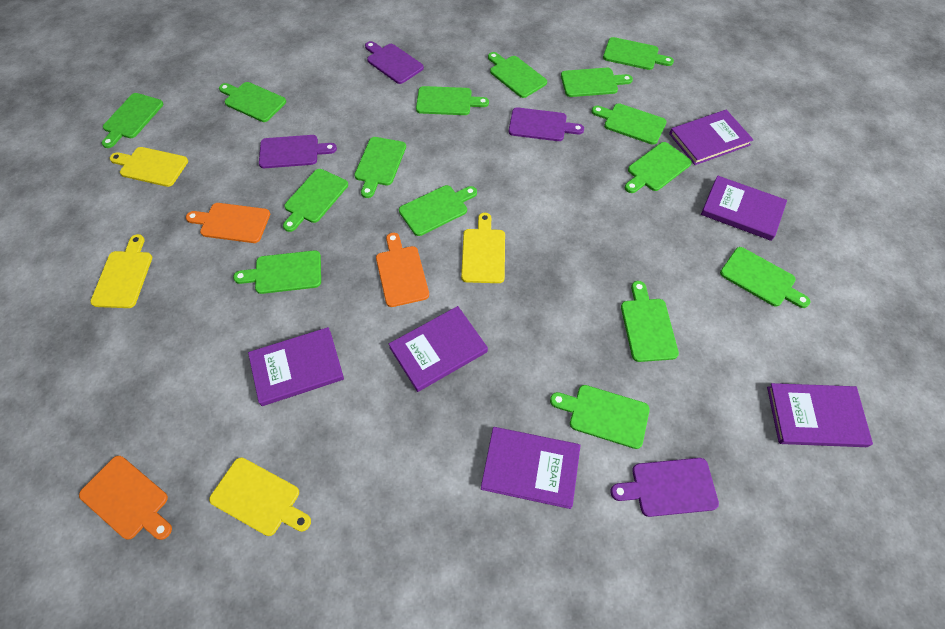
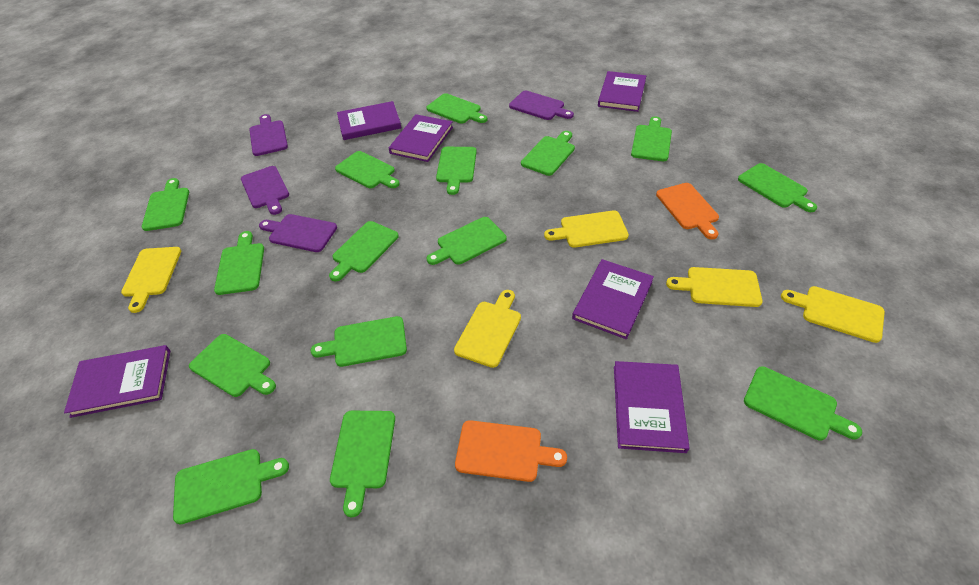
orange cutting board: 3 -> 2
yellow cutting board: 4 -> 5

